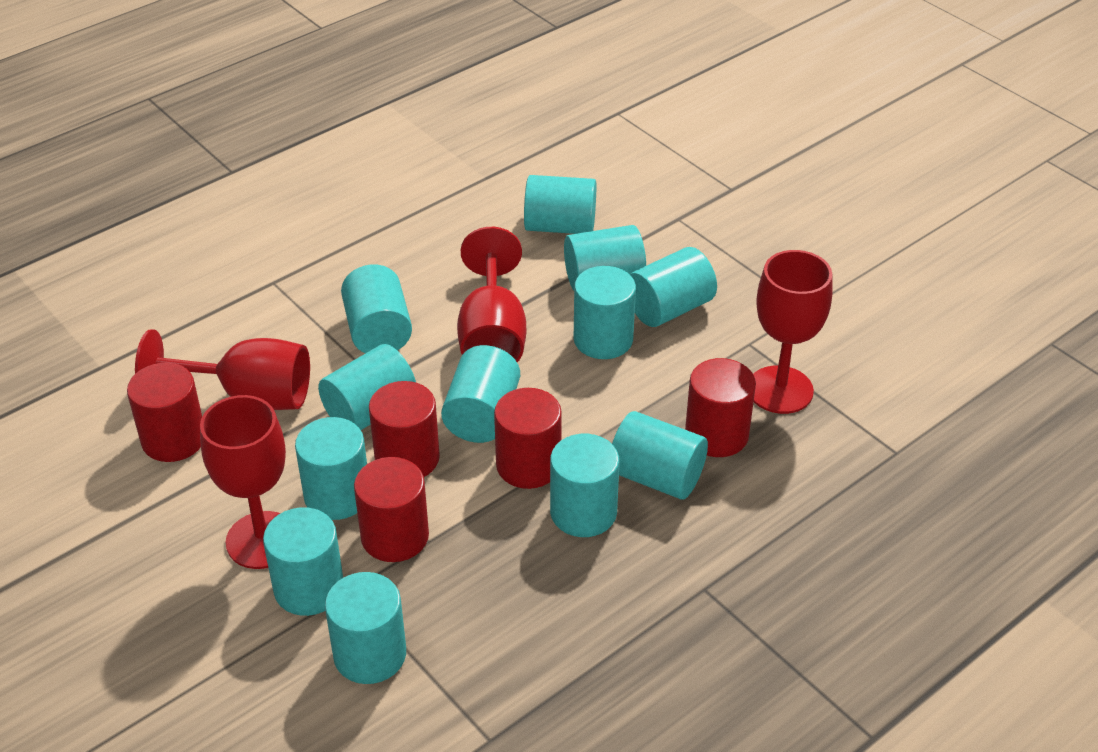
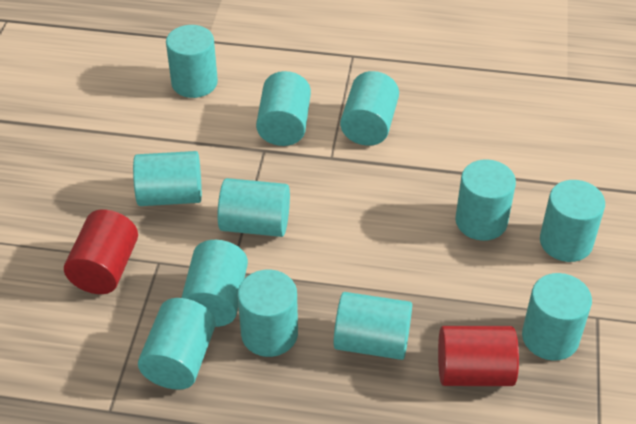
red cylinder: 5 -> 2
red goblet: 4 -> 0

